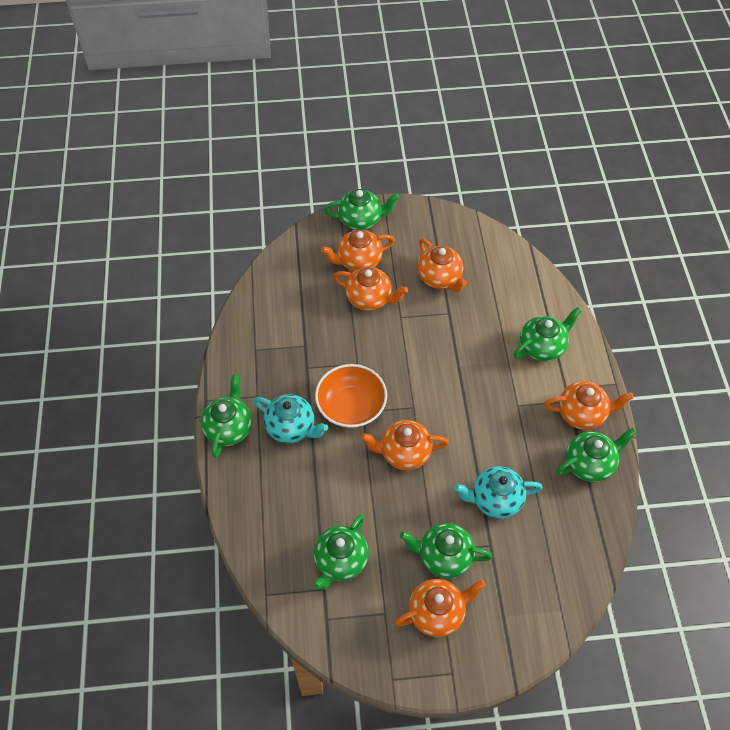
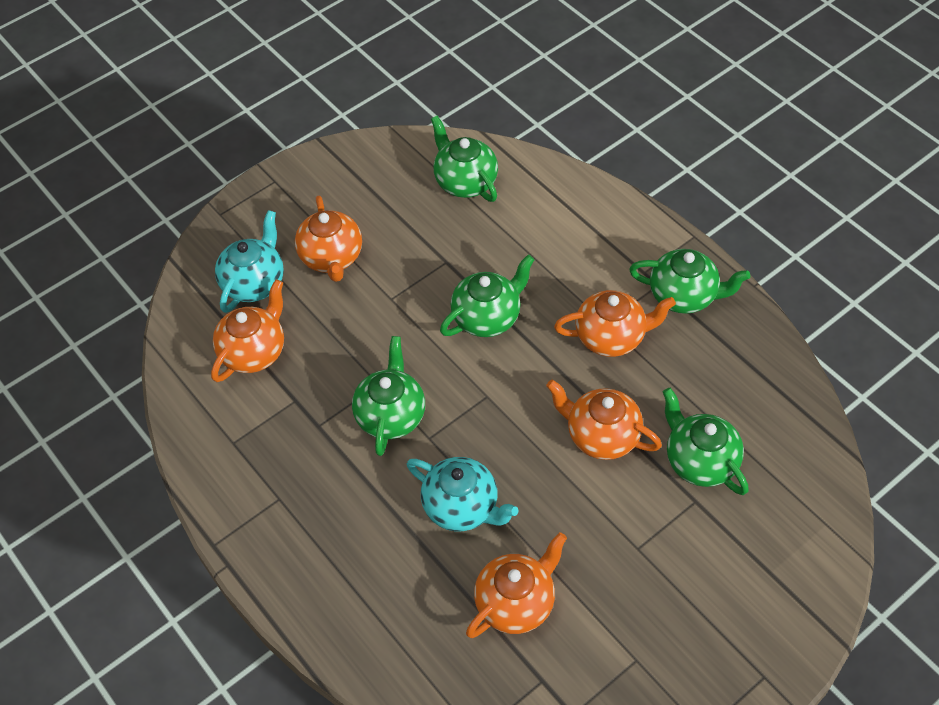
green teapot: 6 -> 5
orange bowl: 1 -> 0
orange teapot: 6 -> 5

